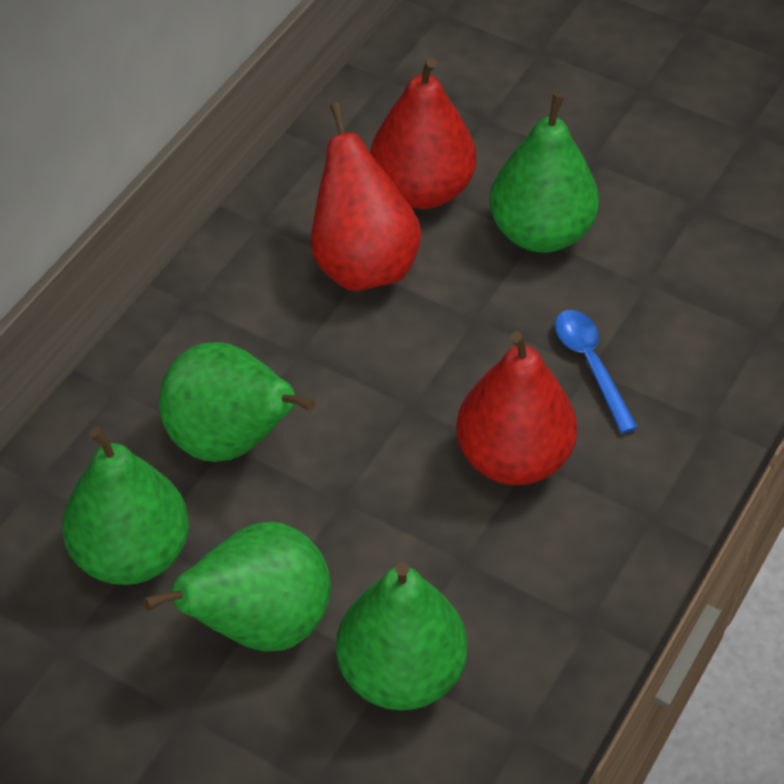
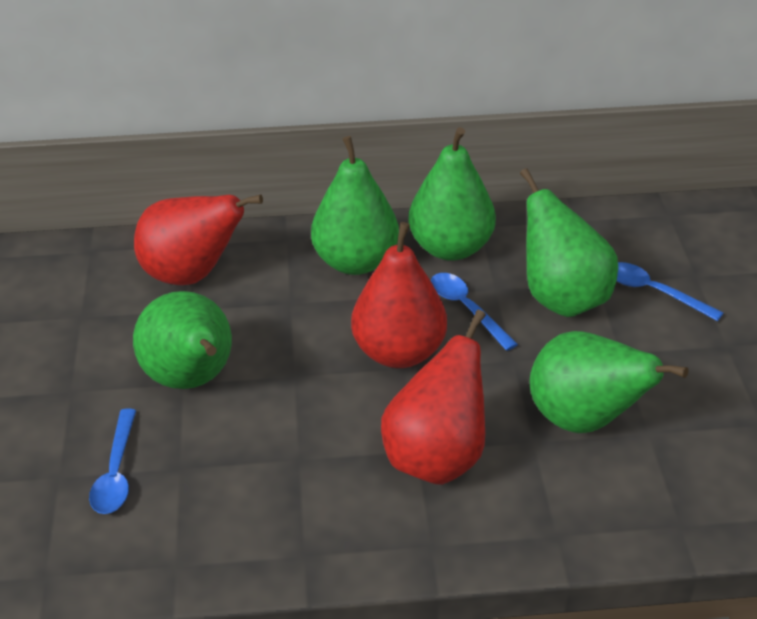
blue spoon: 1 -> 3

